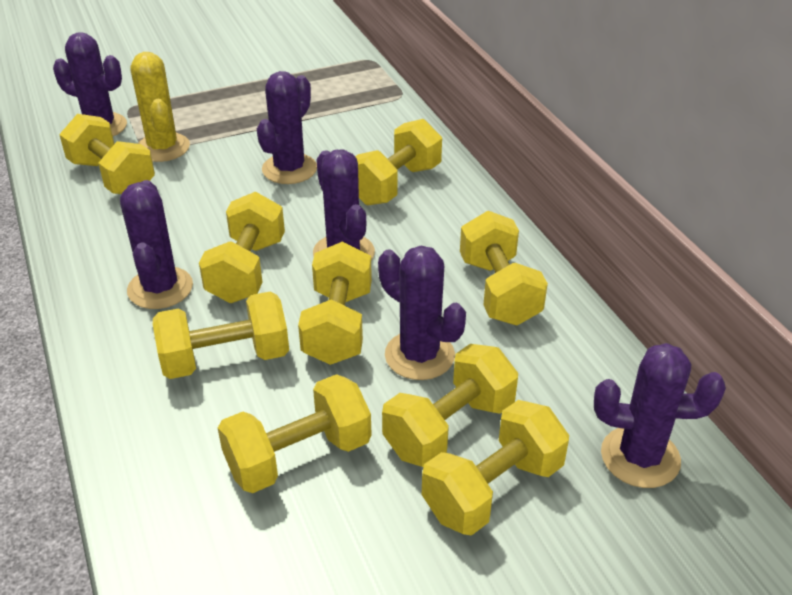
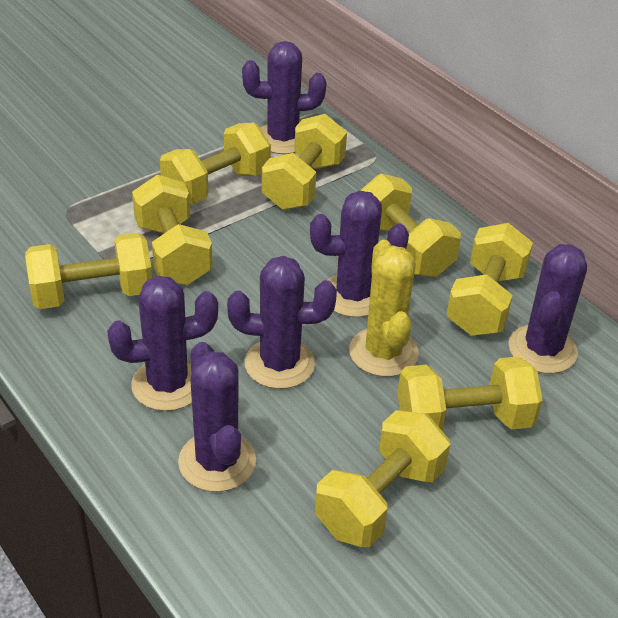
yellow dumbbell: 9 -> 8

